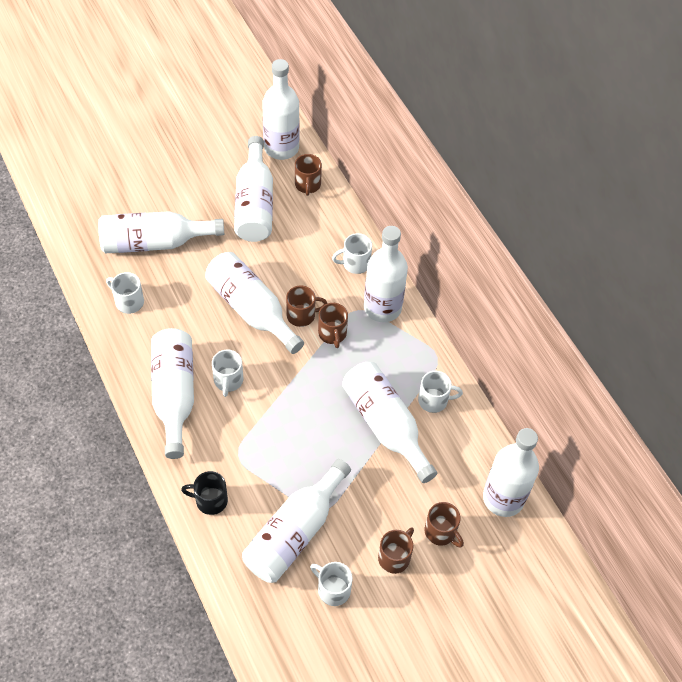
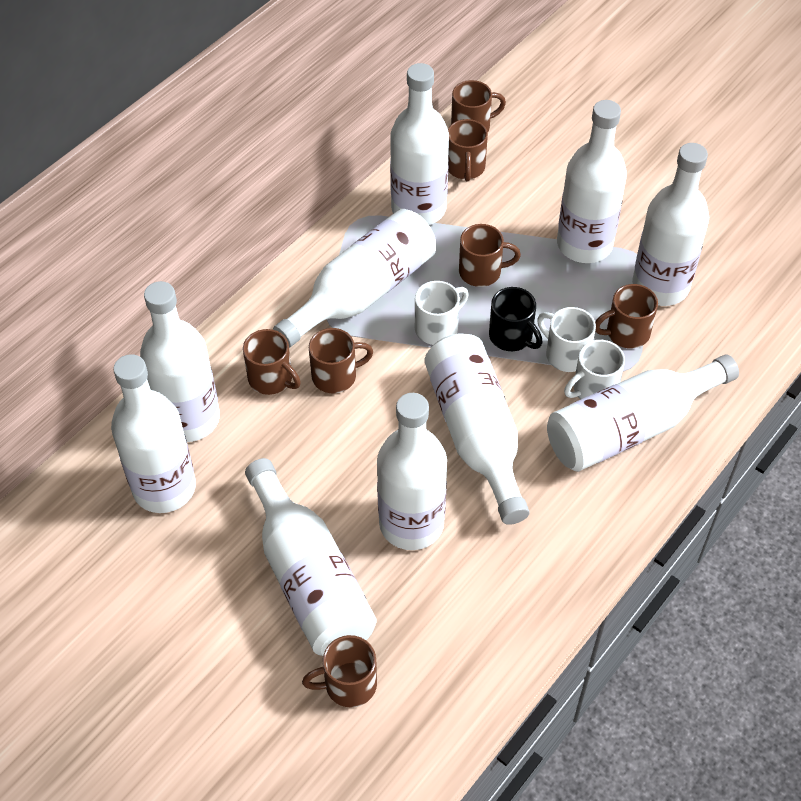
brown mug: 5 -> 7
white bottle: 9 -> 10
white mug: 5 -> 3

